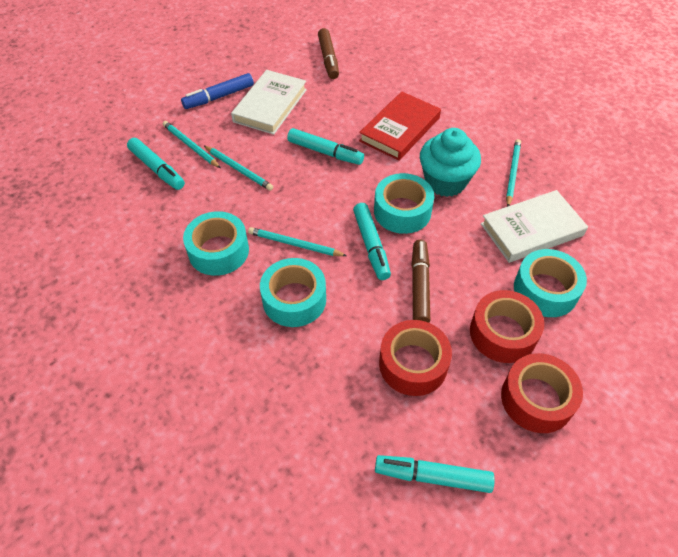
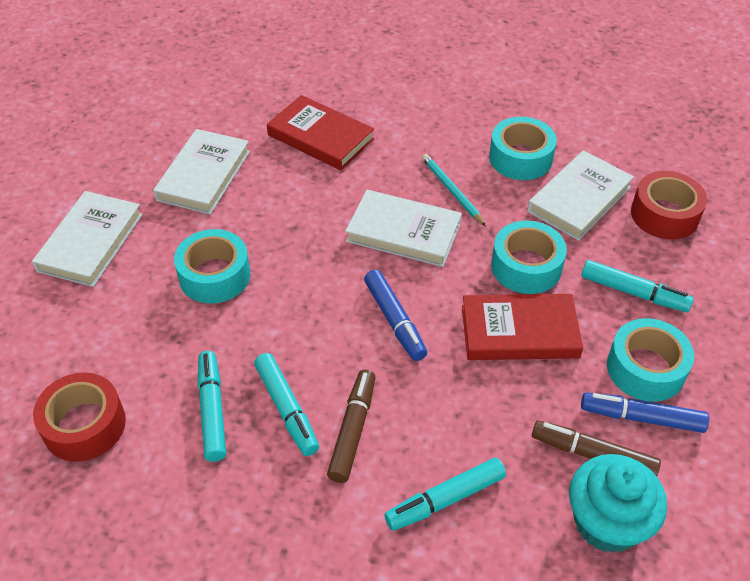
blue marker: 1 -> 2
red book: 1 -> 2
red tape: 3 -> 2
turquoise pencil: 4 -> 1
white book: 2 -> 4

